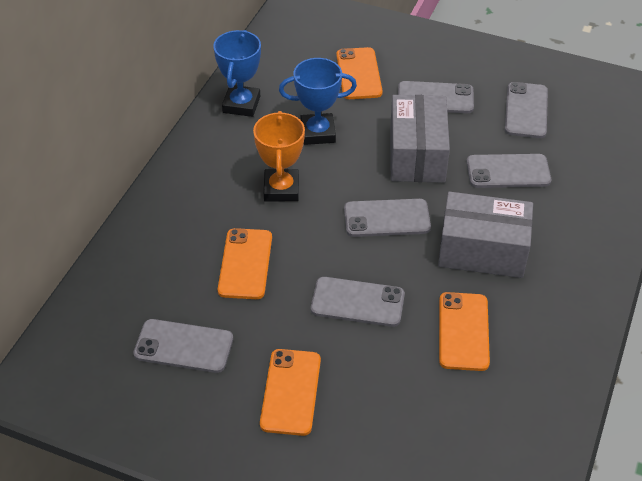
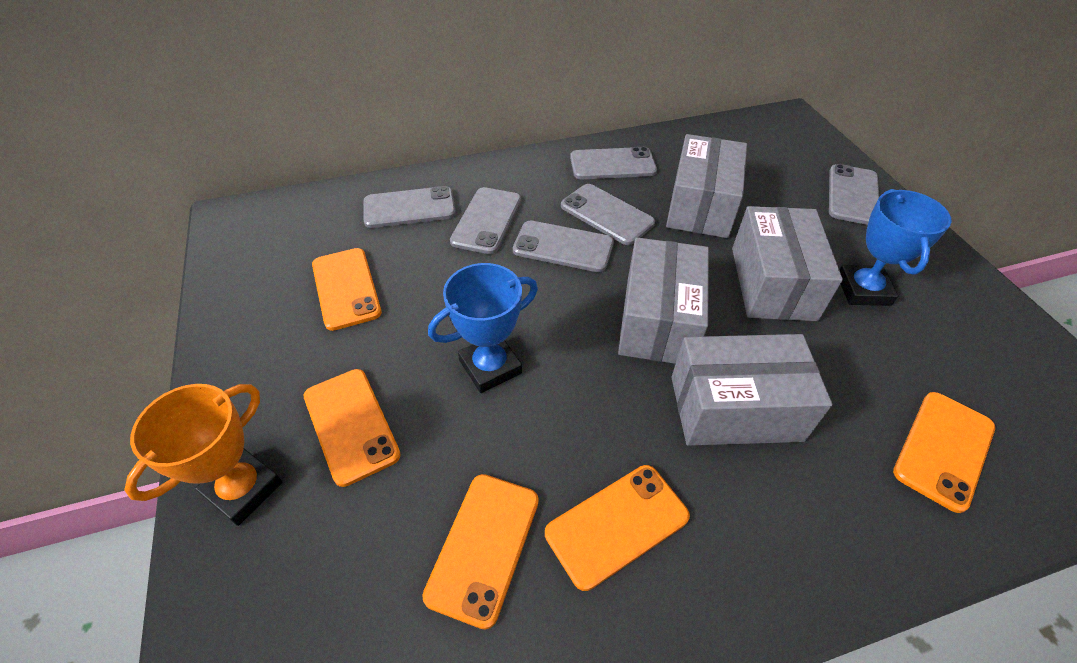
grey box: 2 -> 4
orange phone: 4 -> 5

